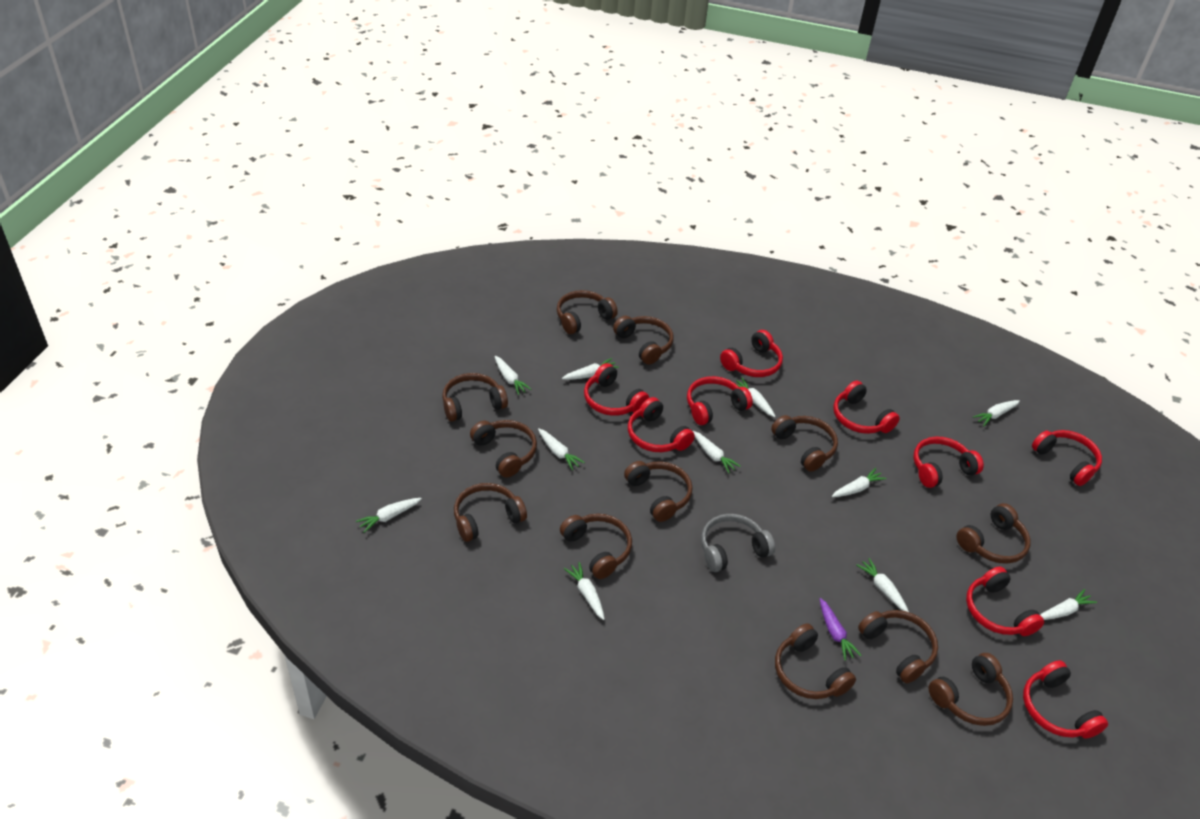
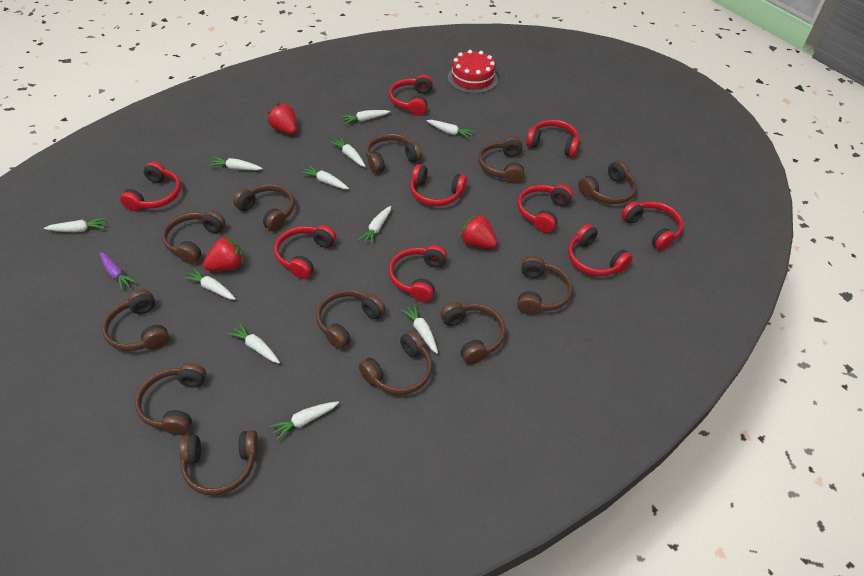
grey headphones: 1 -> 0
red cake: 0 -> 1
red strawberry: 0 -> 3

